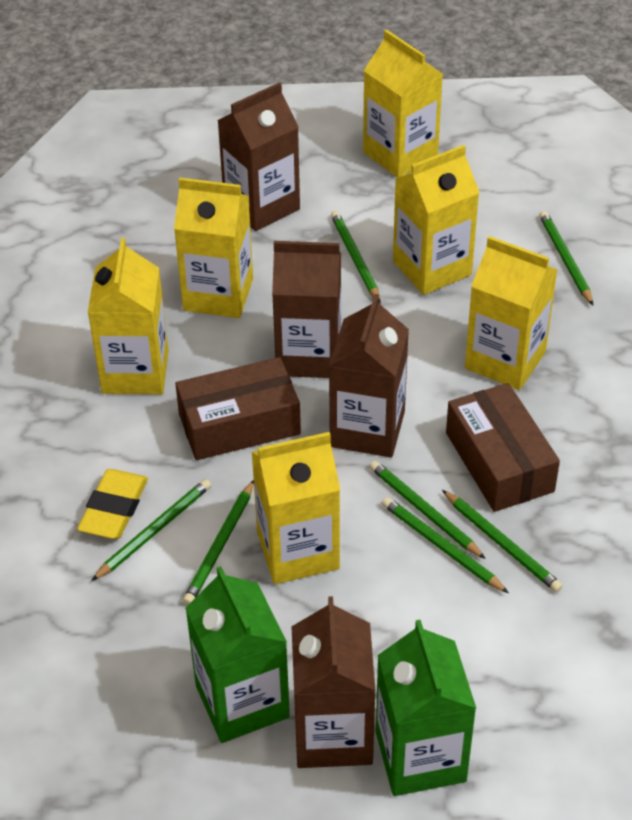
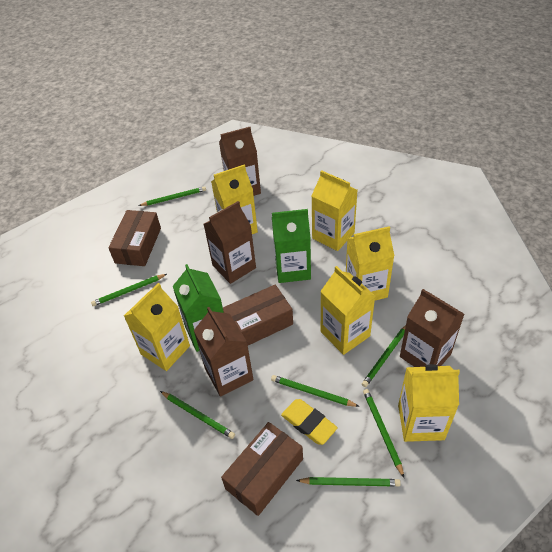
brown box: 2 -> 3

